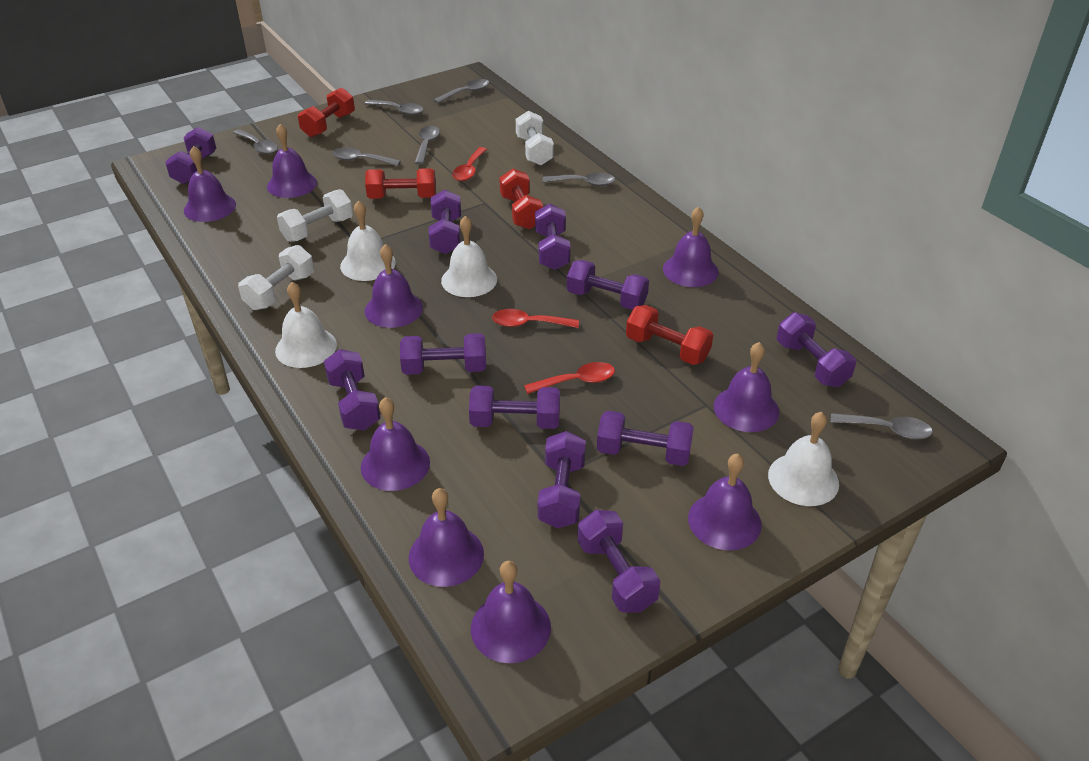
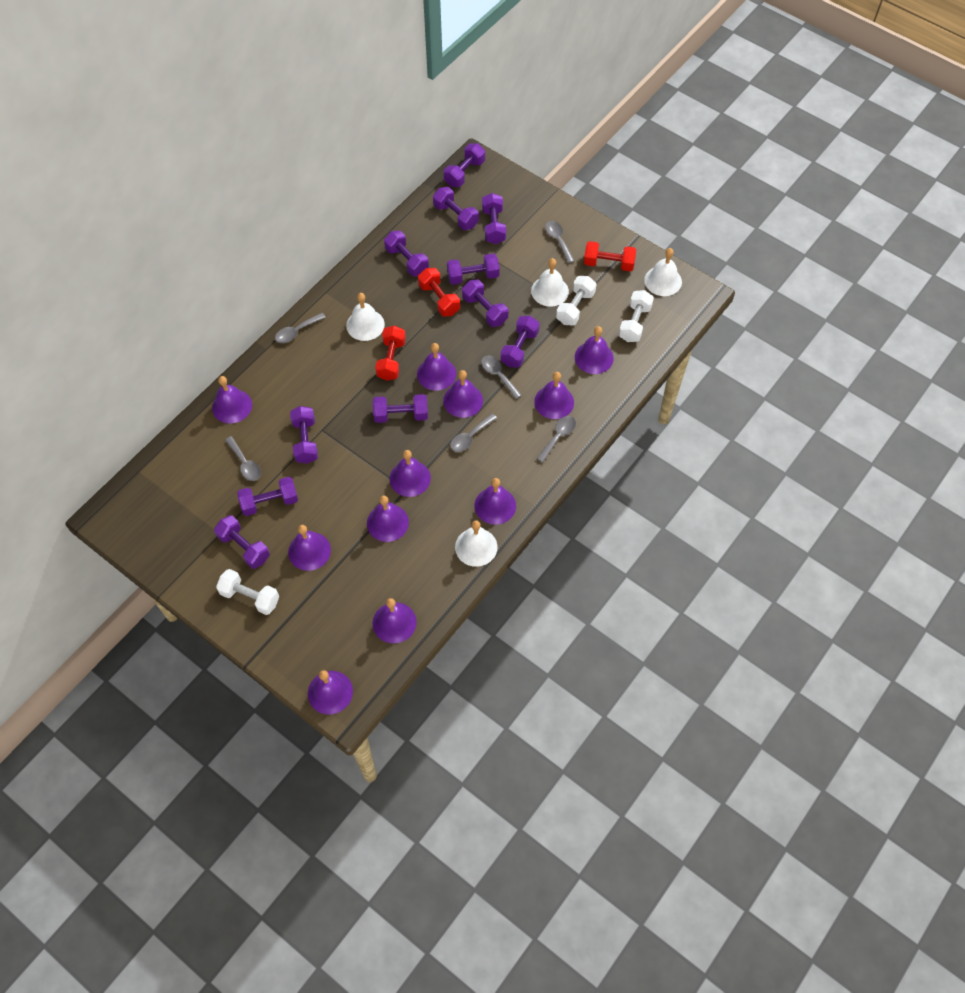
grey spoon: 7 -> 6
purple bell: 9 -> 11
red dumbbell: 4 -> 3
red spoon: 3 -> 0

